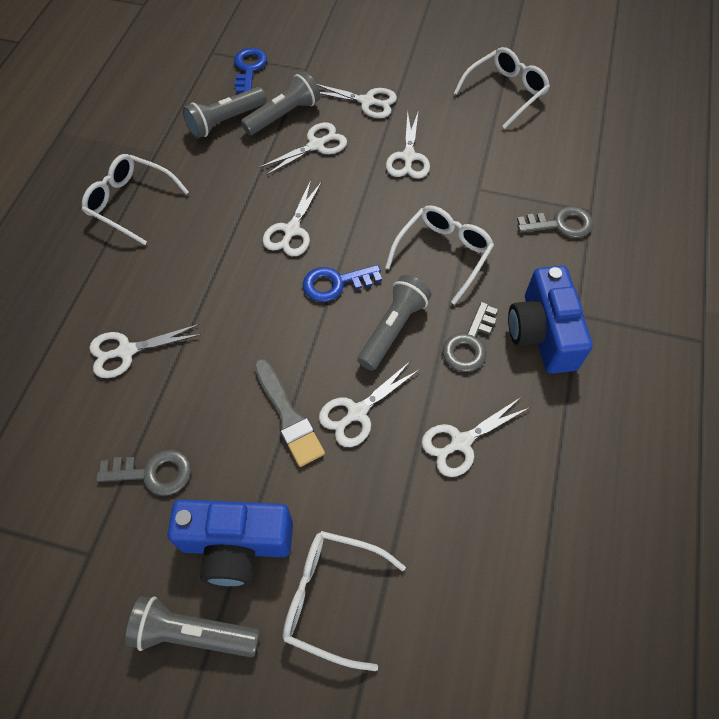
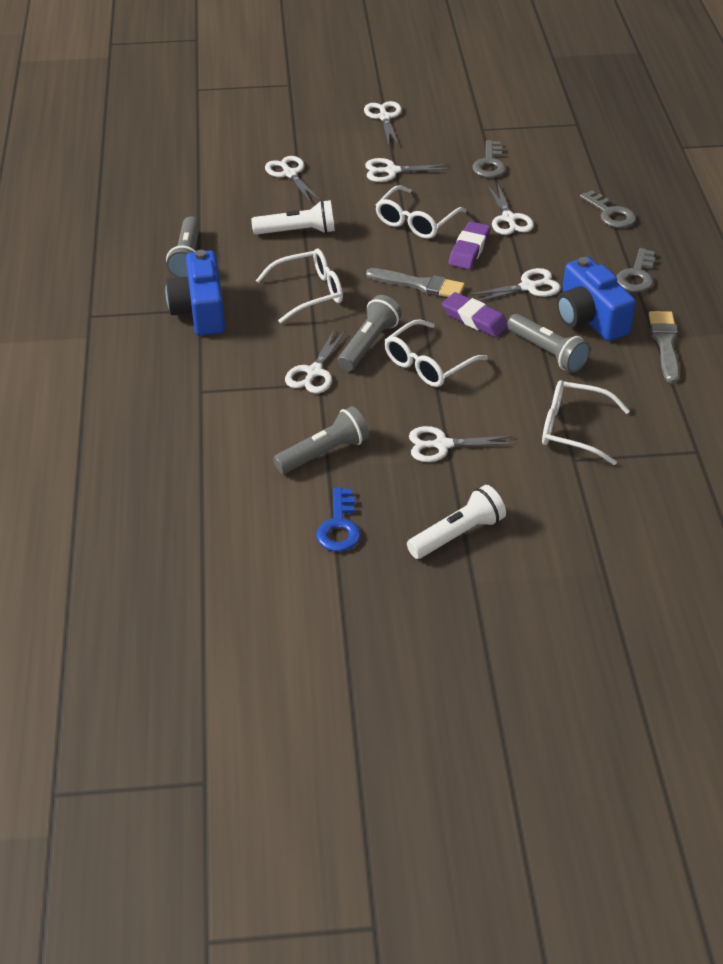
blue key: 2 -> 1
grey brush: 1 -> 2
purple eraser: 0 -> 2
white flashlight: 0 -> 2

